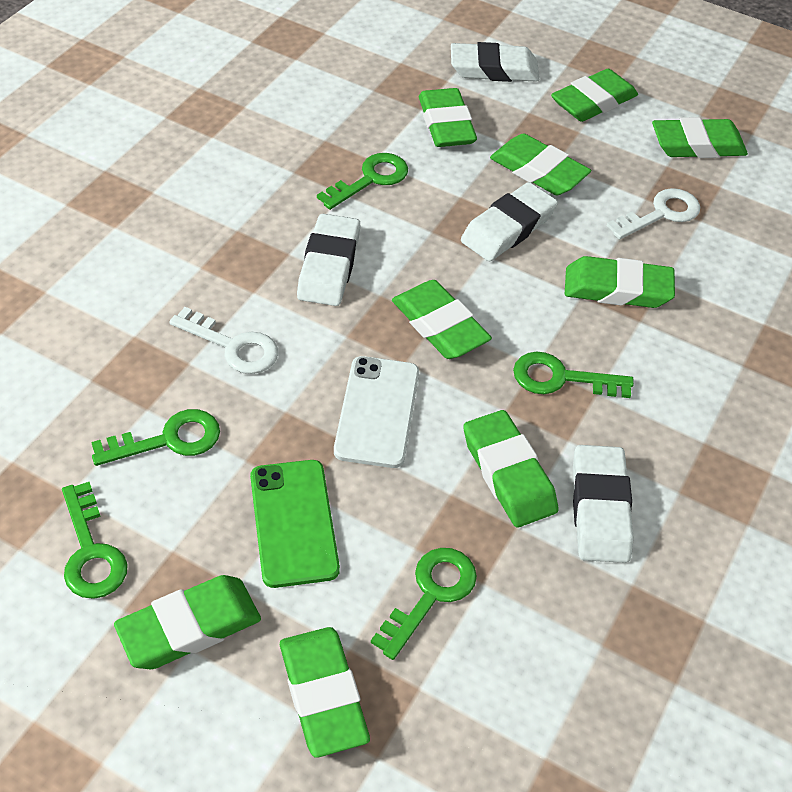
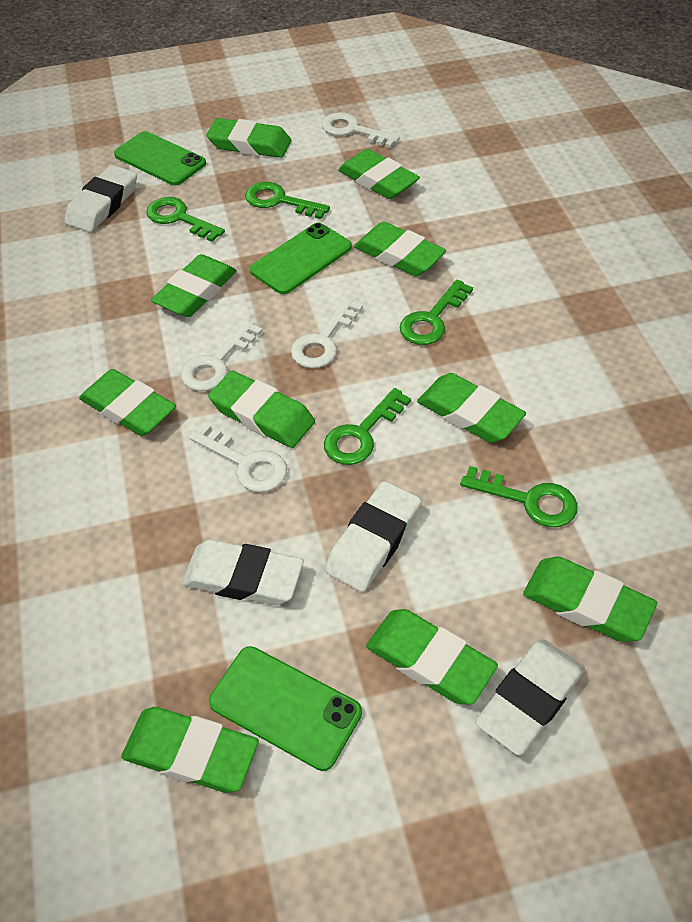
green eraser: 9 -> 10
green phone: 1 -> 3
white key: 2 -> 4
white phone: 1 -> 0

